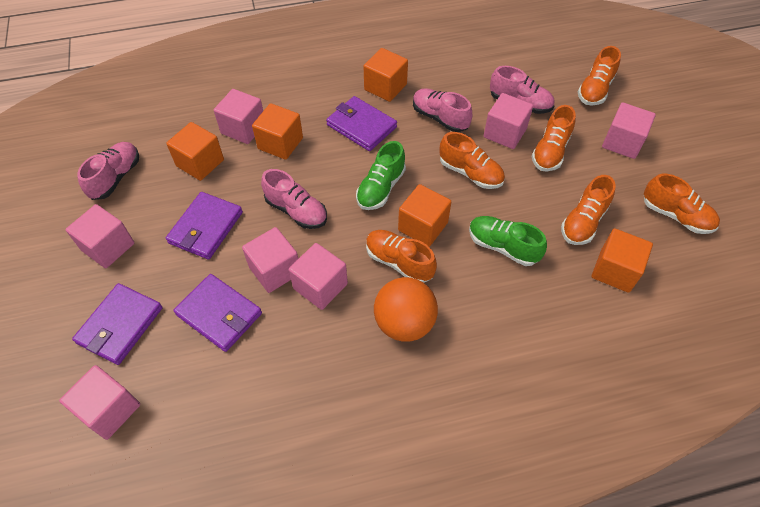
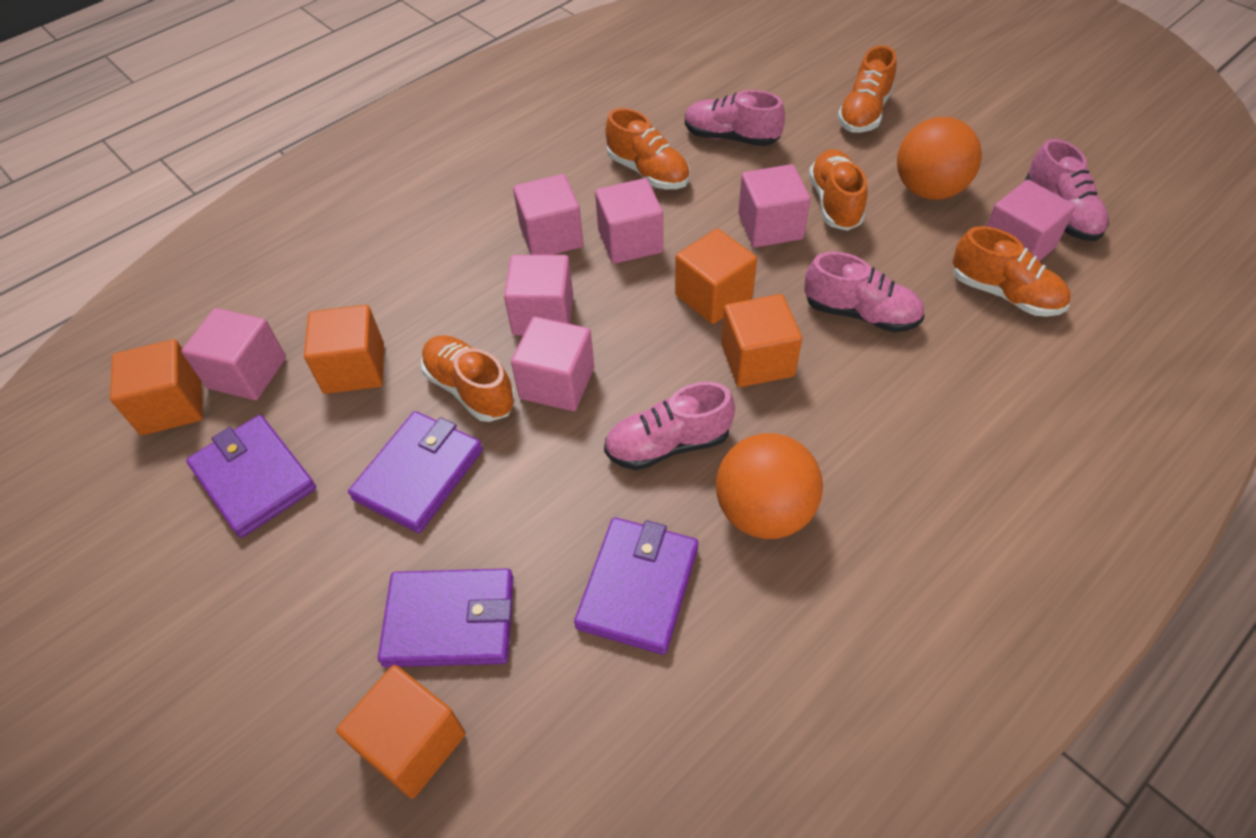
green shoe: 2 -> 0
orange ball: 1 -> 2
orange shoe: 6 -> 5

